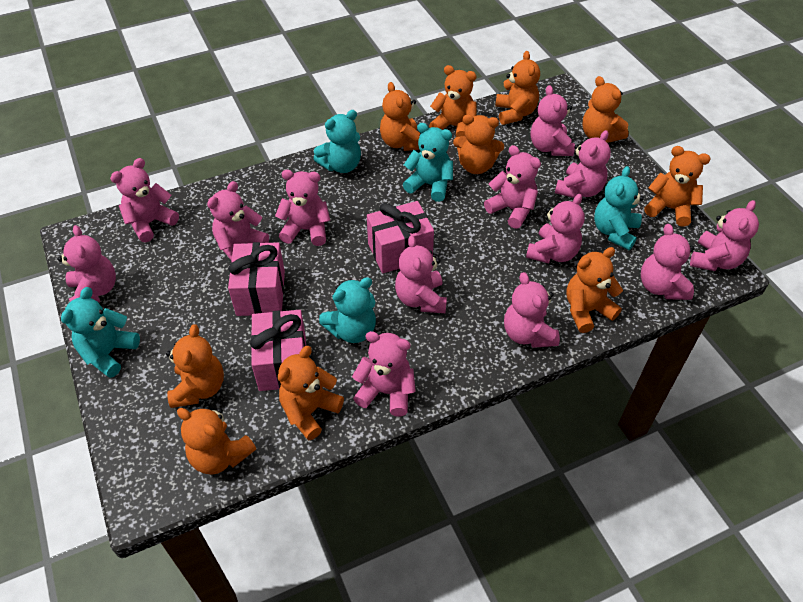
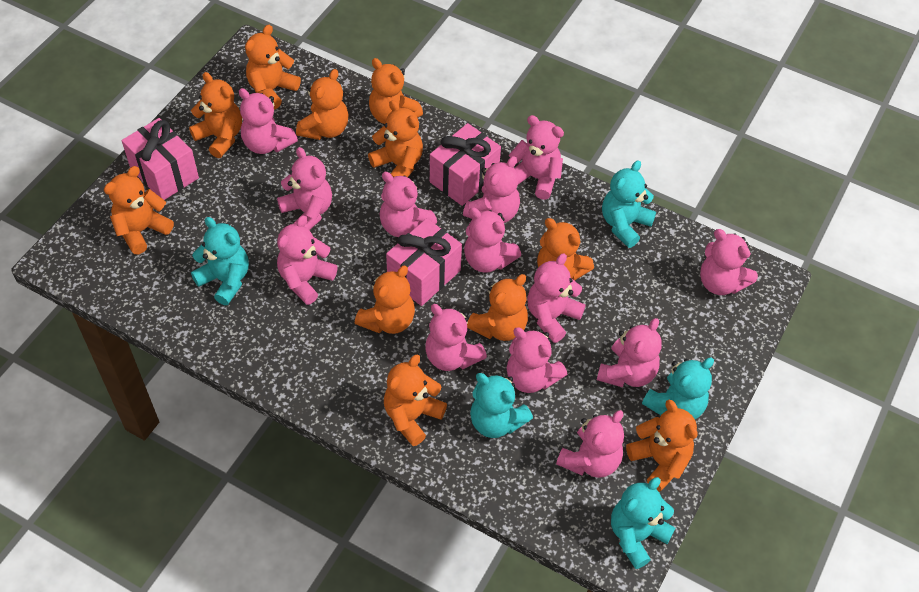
orange teddy bear: 10 -> 11

